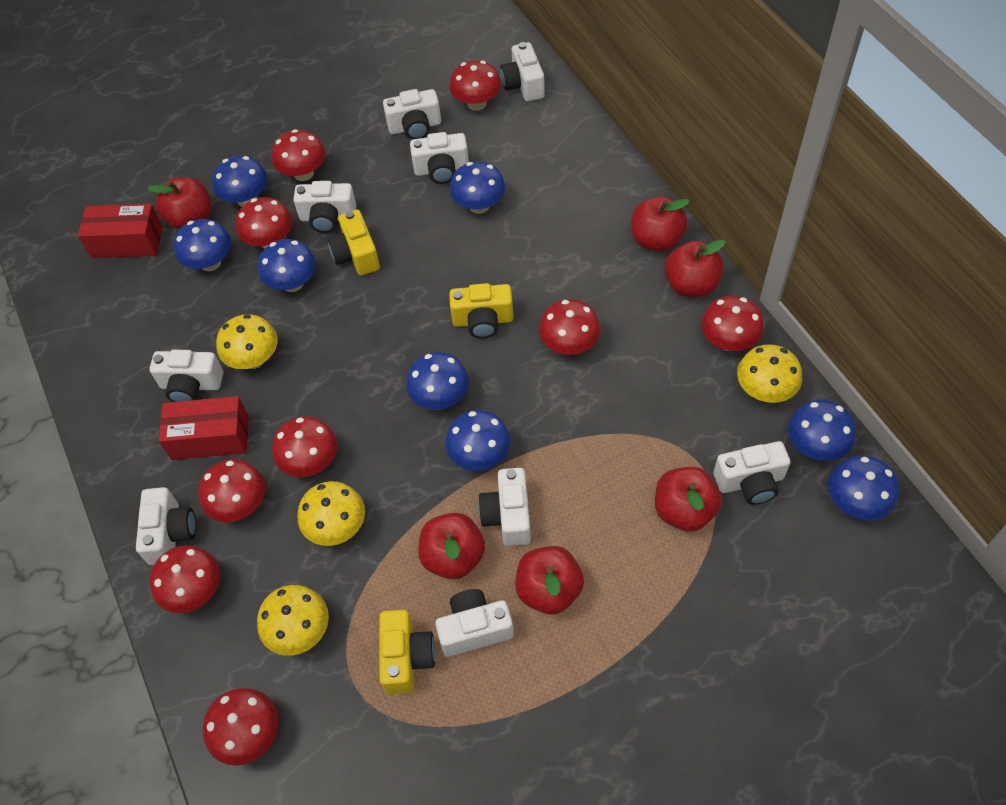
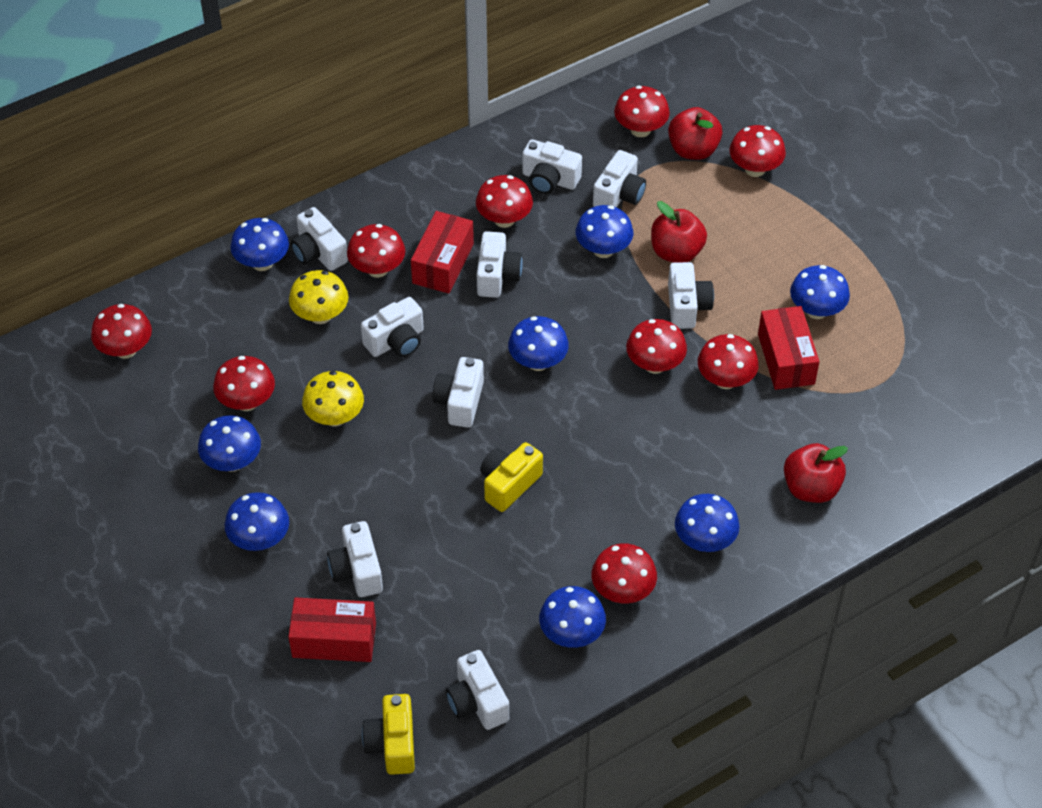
red apple: 6 -> 3
red box: 2 -> 3
yellow camera: 3 -> 2
yellow mushroom: 4 -> 2

